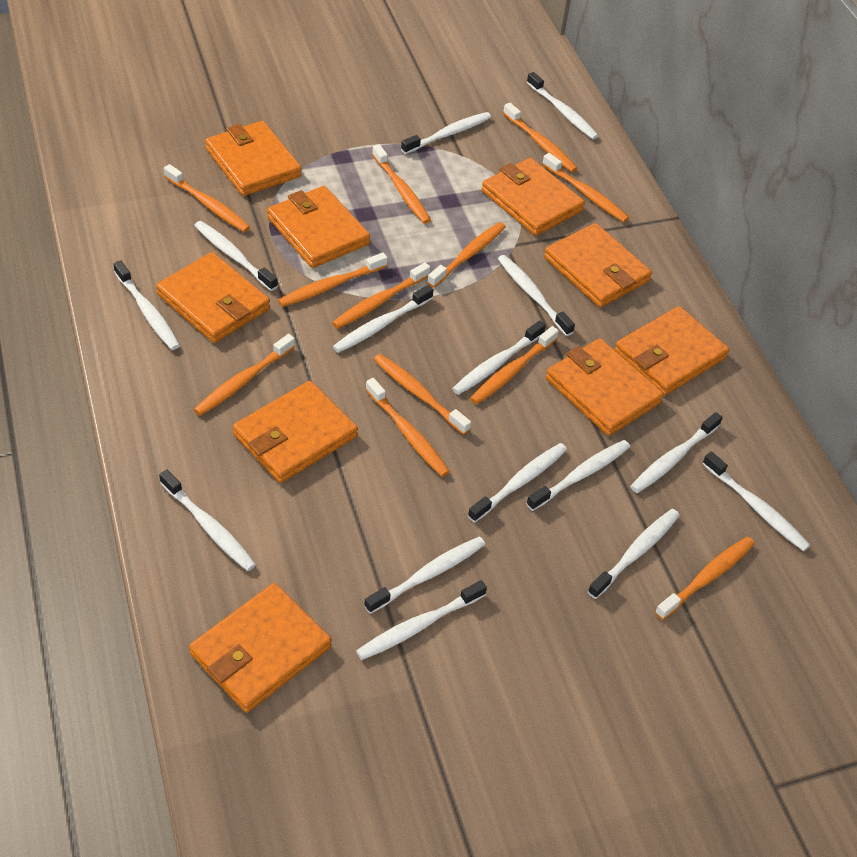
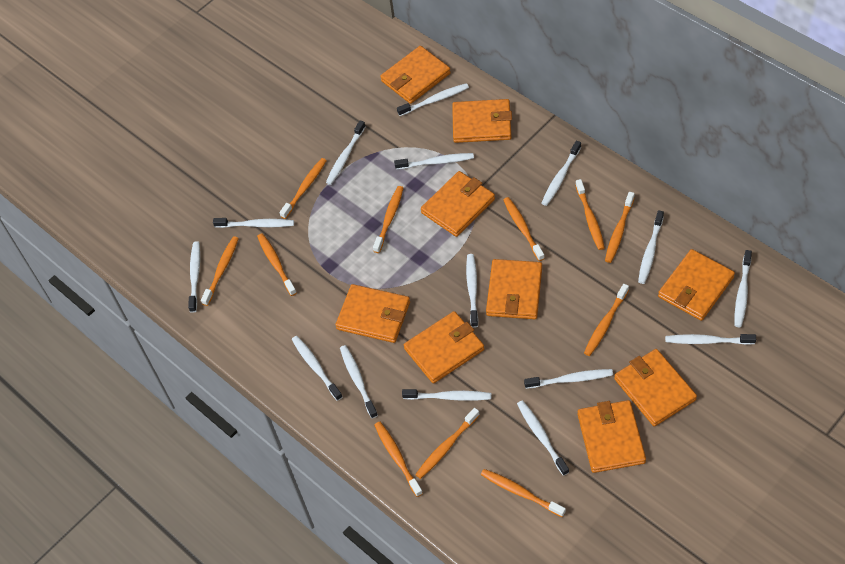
orange toothbrush: 12 -> 11

